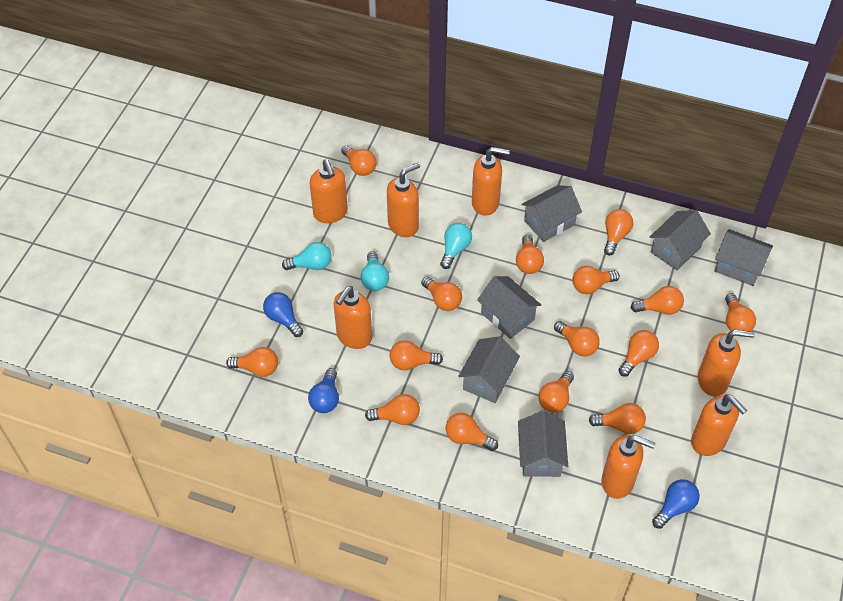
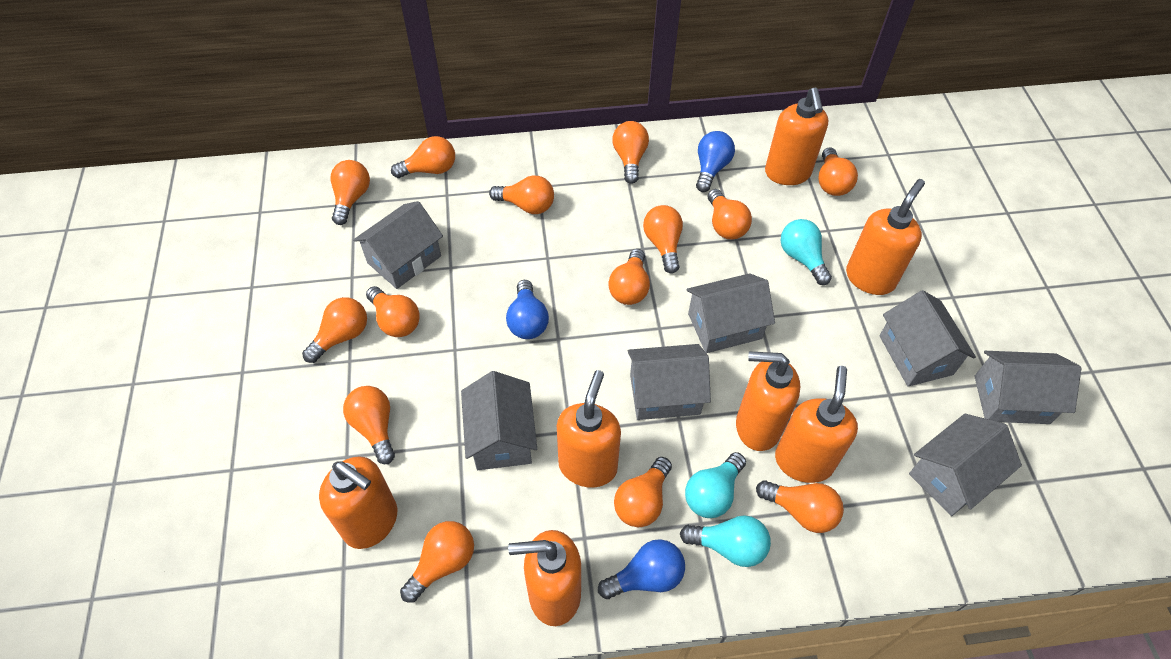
grey house: 6 -> 7
orange light bulb: 15 -> 14

